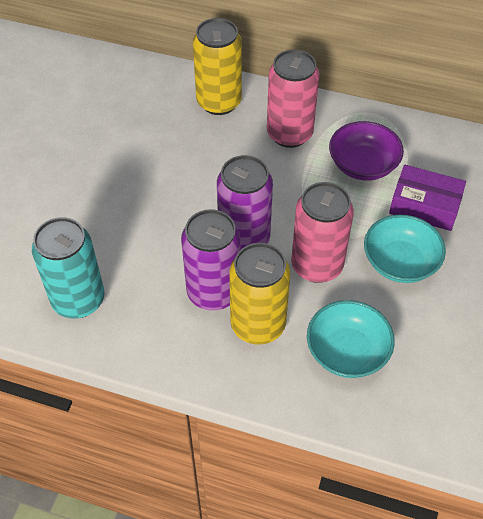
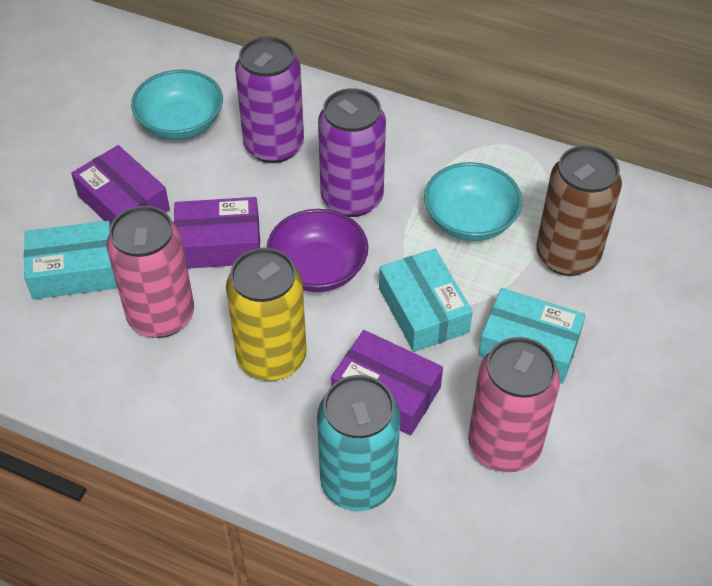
brown can: 0 -> 1
purple box: 1 -> 3
turquoise box: 0 -> 3
yellow can: 2 -> 1

